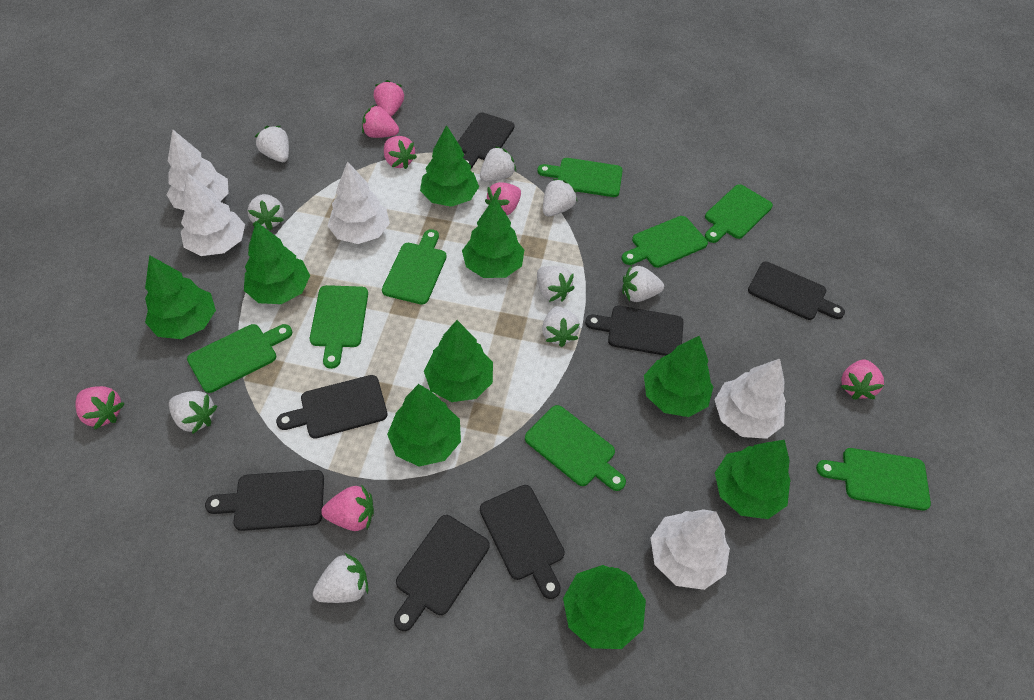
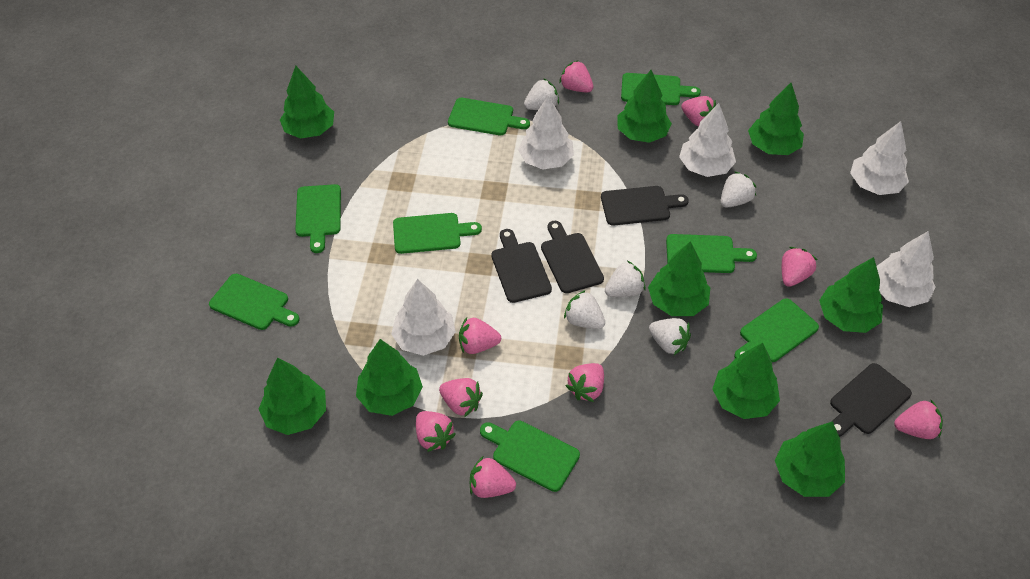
black cutting board: 7 -> 4
pink strawberry: 7 -> 9
white strawberry: 9 -> 5

